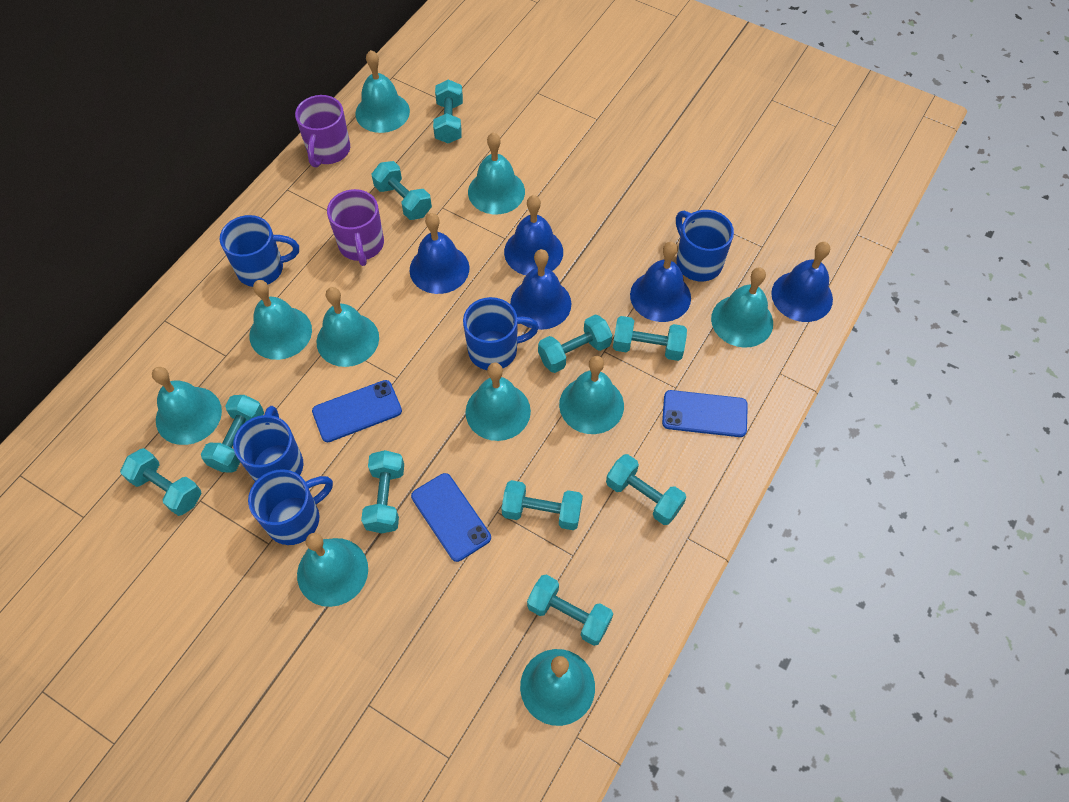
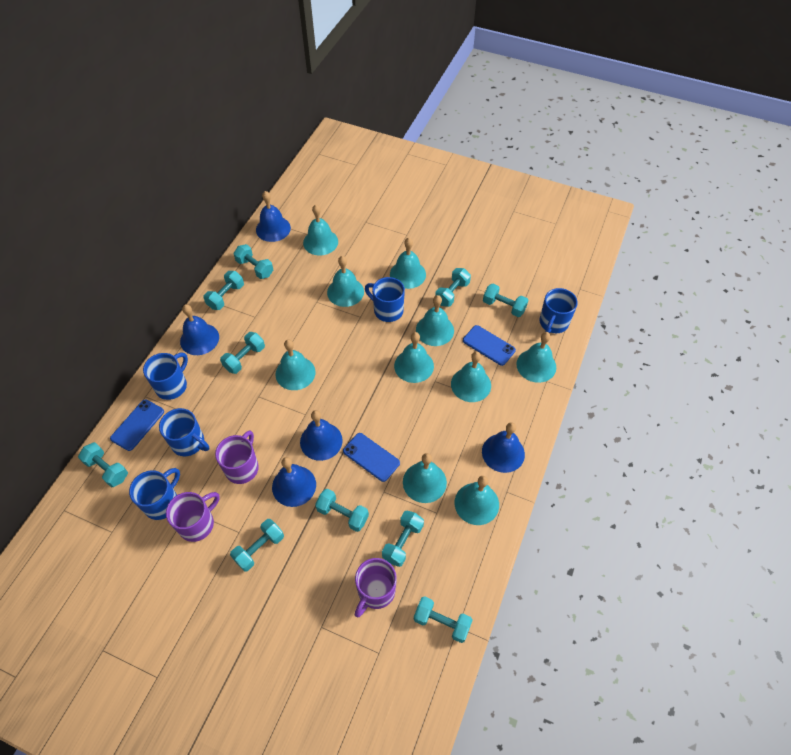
purple mug: 2 -> 3

